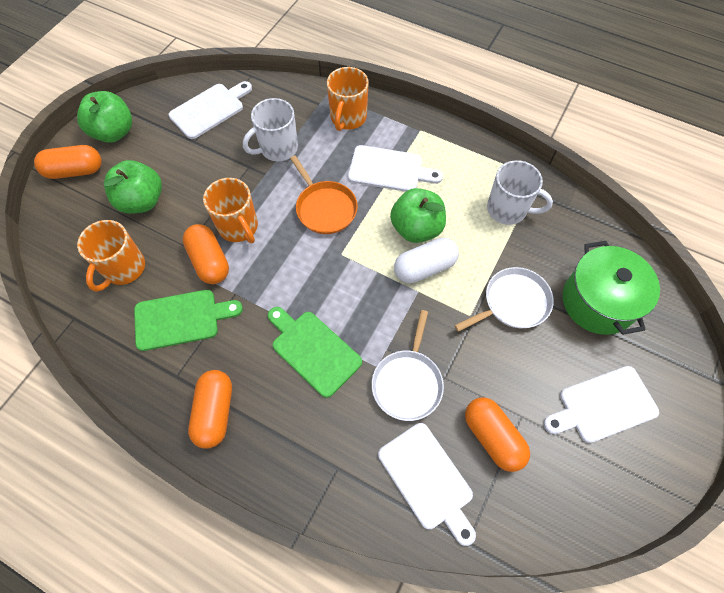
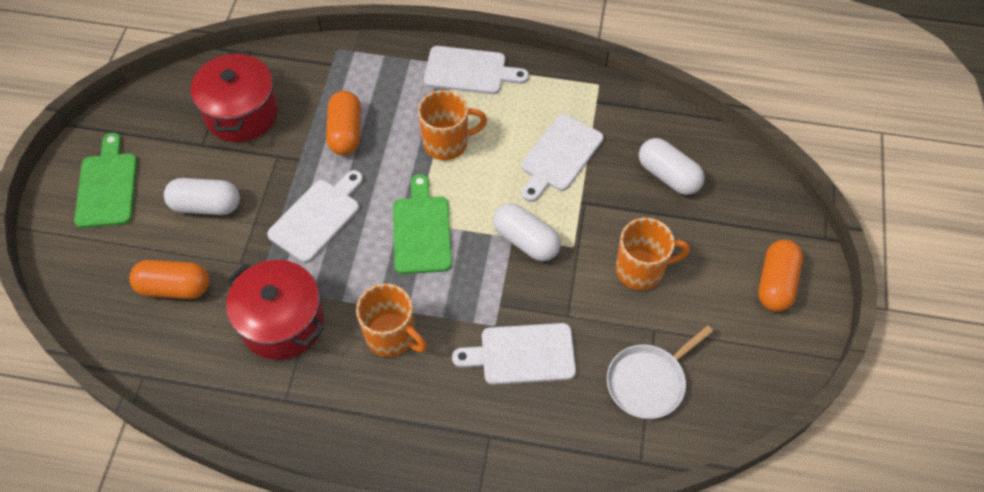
green apple: 3 -> 0
green pot: 1 -> 0
orange capsule: 4 -> 3
orange pan: 1 -> 0
red pot: 0 -> 2
white capsule: 1 -> 3
white mug: 2 -> 0
white pan: 2 -> 1

